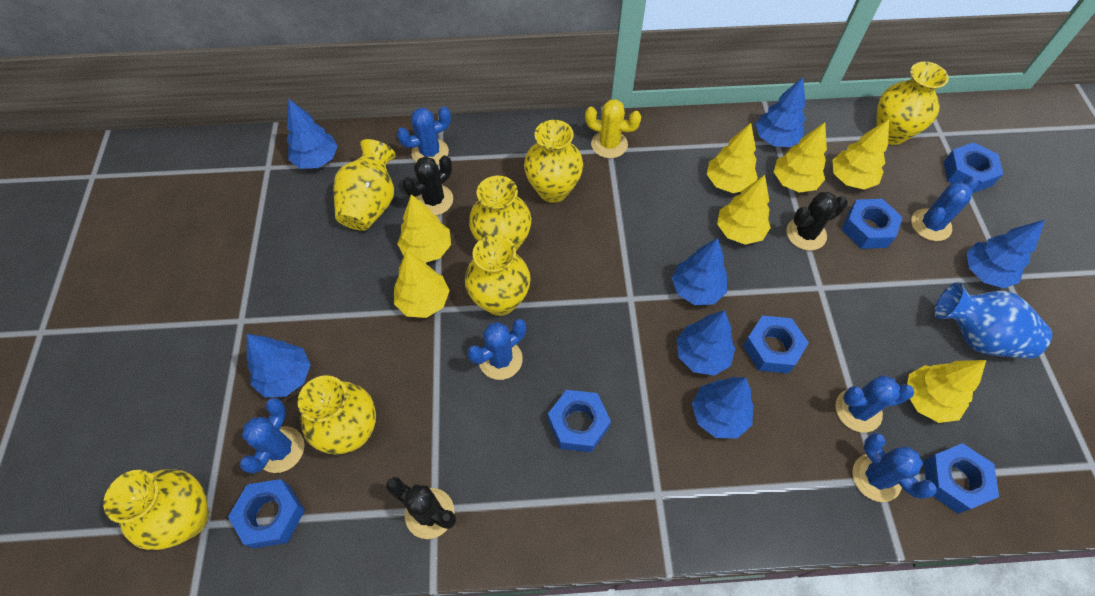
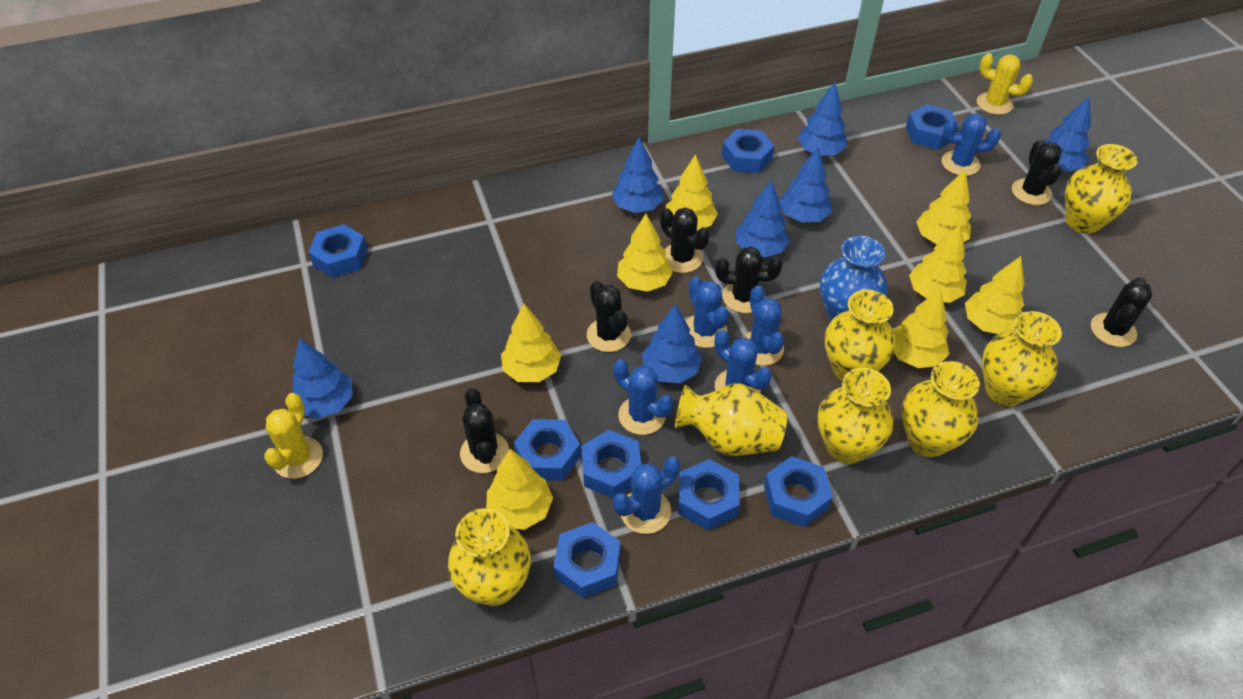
black cactus: 3 -> 6
blue nut: 6 -> 8
yellow cactus: 1 -> 2
yellow tree: 7 -> 8

